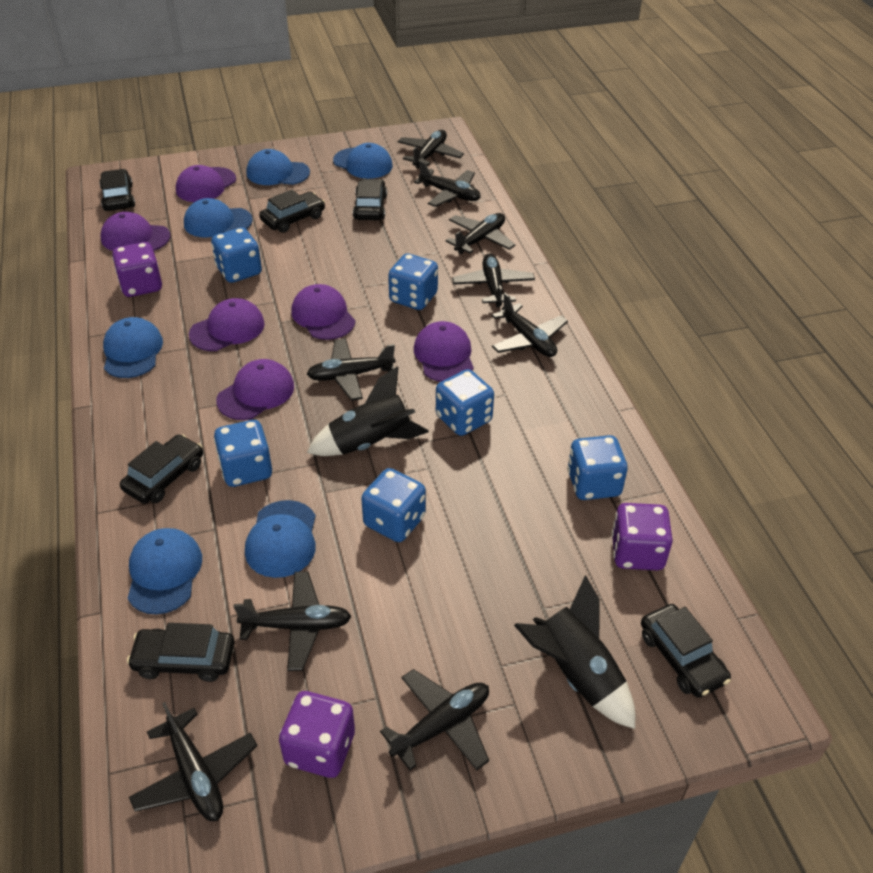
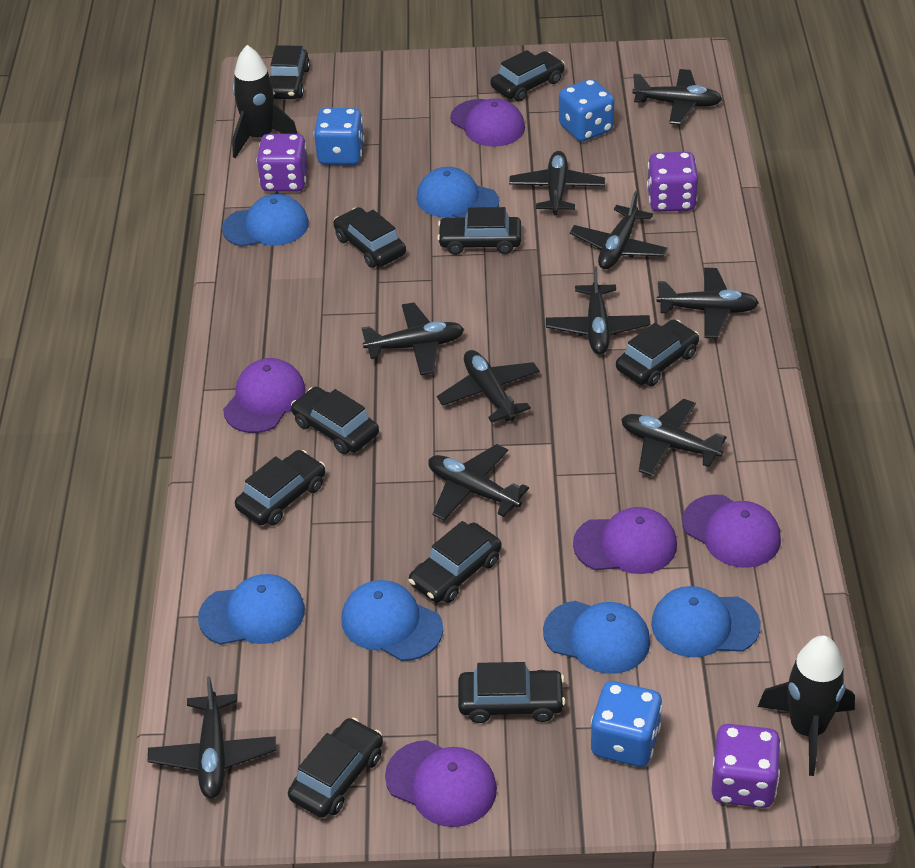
black car: 6 -> 10
black plane: 9 -> 10
blue dice: 6 -> 3
purple cap: 6 -> 5

